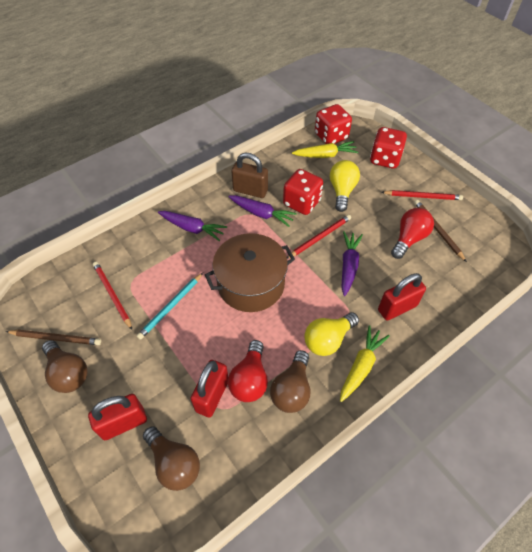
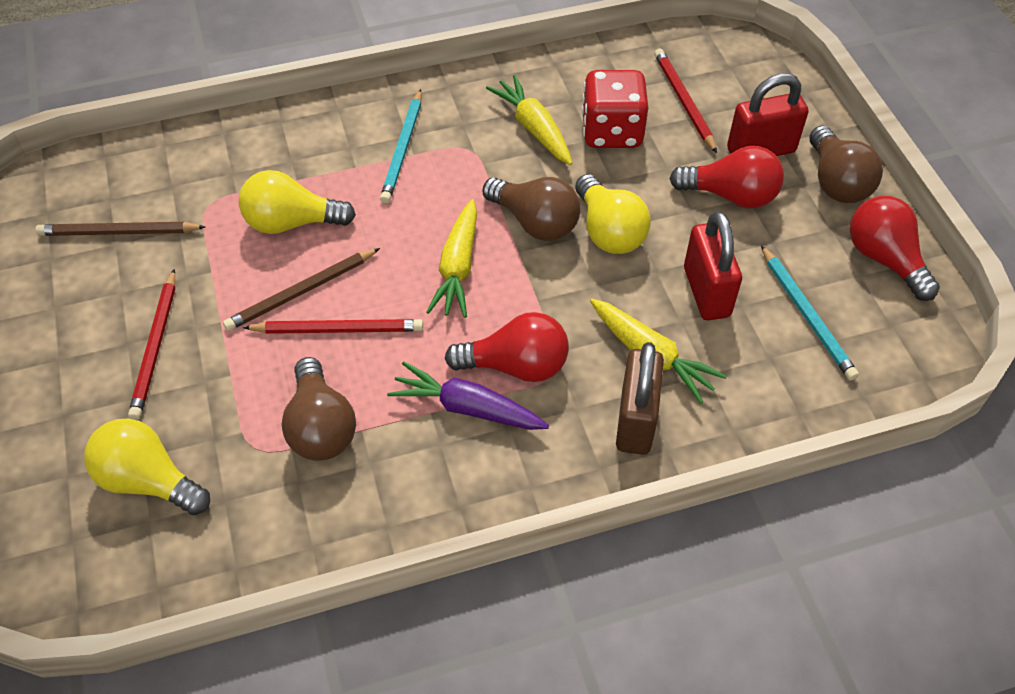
brown pot: 1 -> 0
purple carrot: 3 -> 1
red dice: 3 -> 1
red light bulb: 2 -> 3
red padlock: 3 -> 2
turquoise pencil: 1 -> 2
yellow carrot: 2 -> 3
yellow light bulb: 2 -> 3

